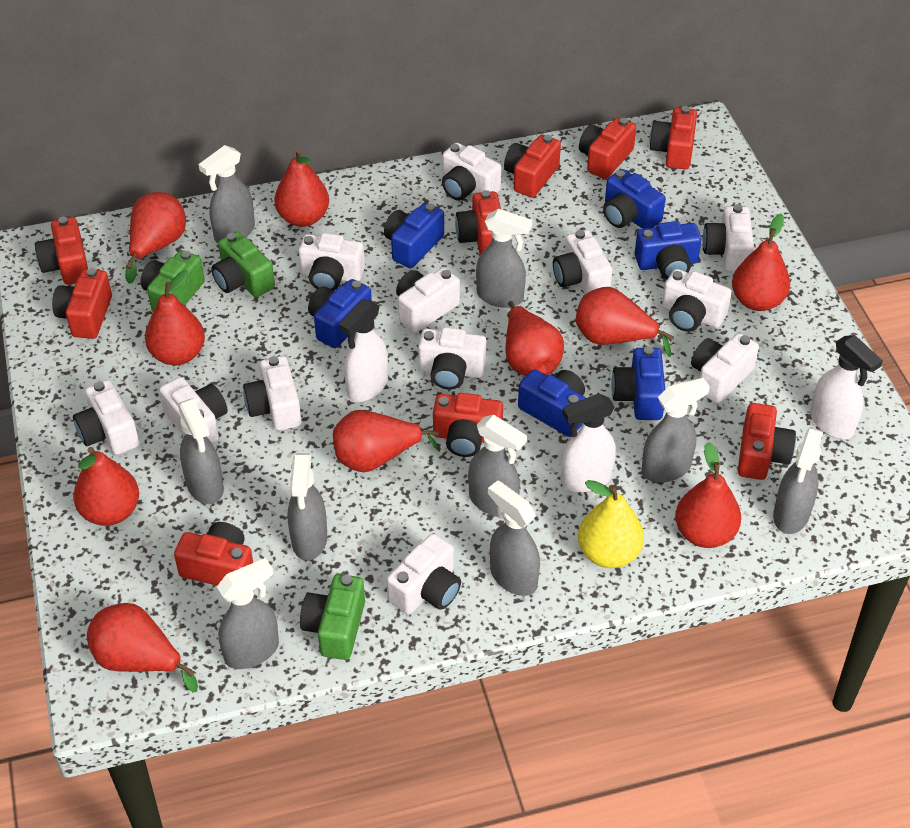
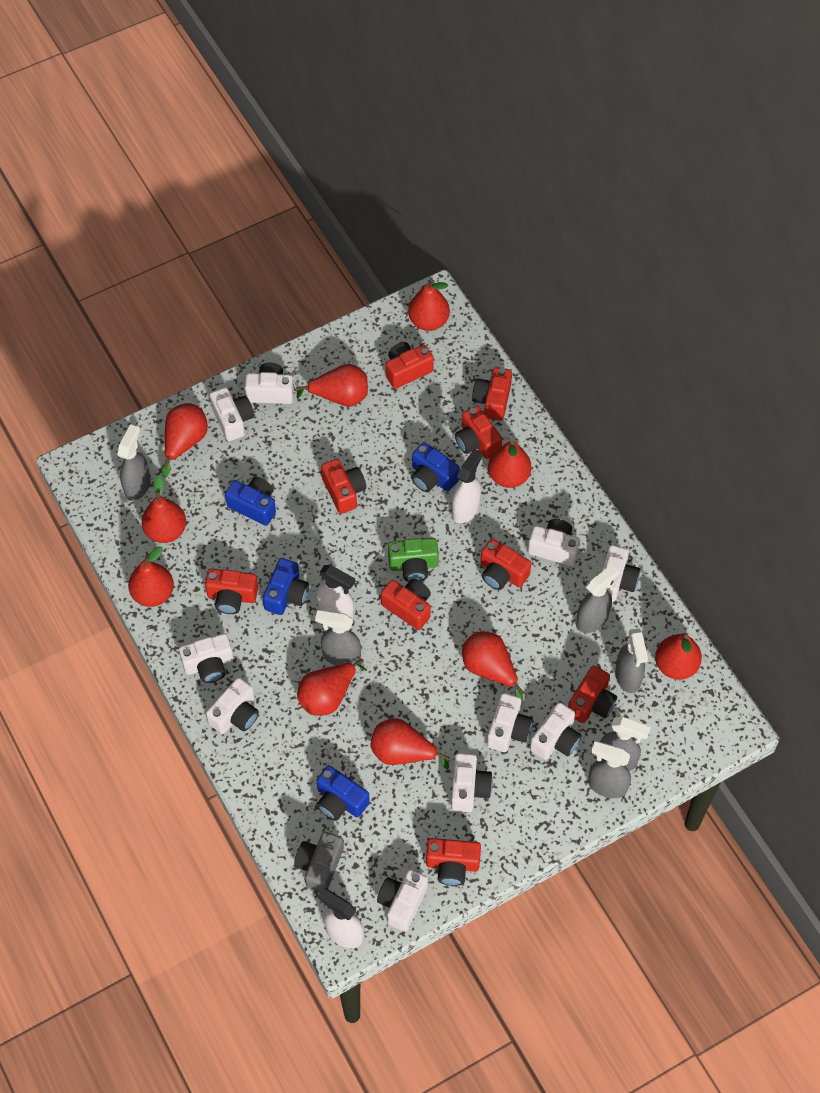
blue camera: 6 -> 4
green camera: 3 -> 1
grey camera: 0 -> 1
grey spray bottle: 9 -> 6
white camera: 12 -> 10
yellow pear: 1 -> 0

